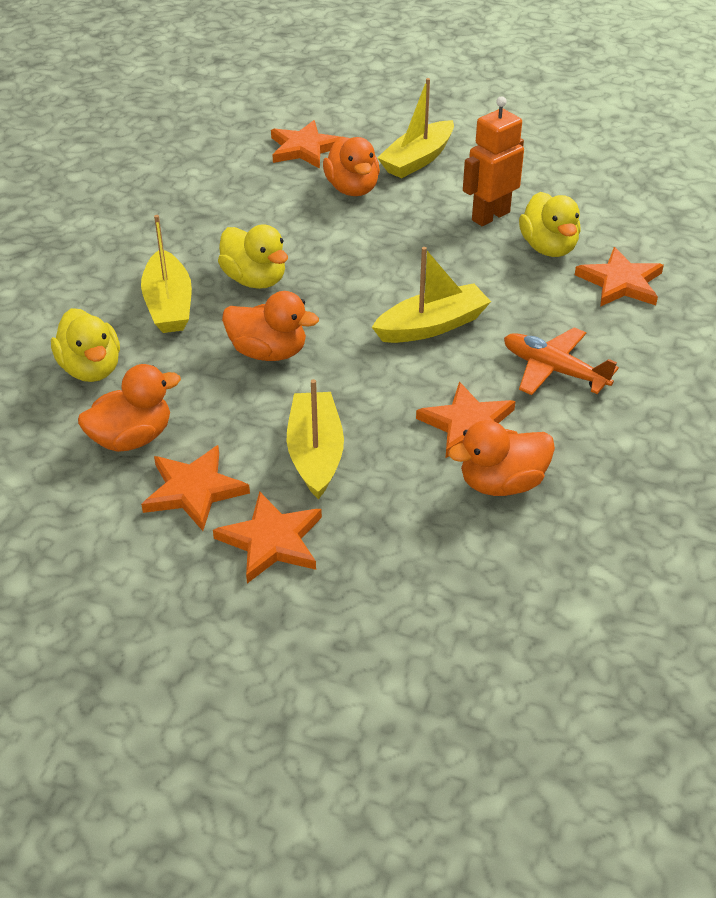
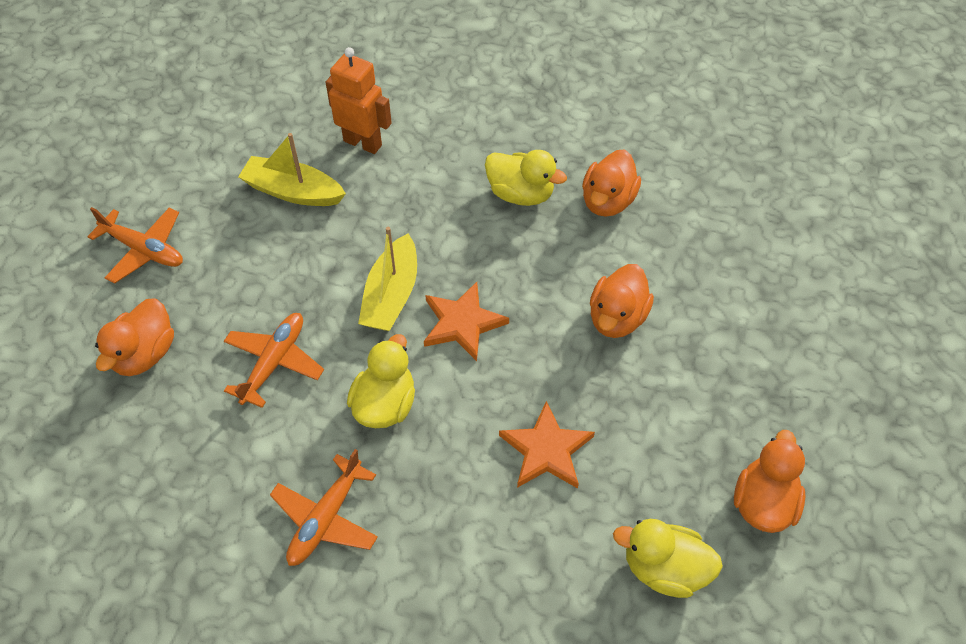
orange plane: 1 -> 3
orange star: 5 -> 2
yellow boat: 4 -> 2

